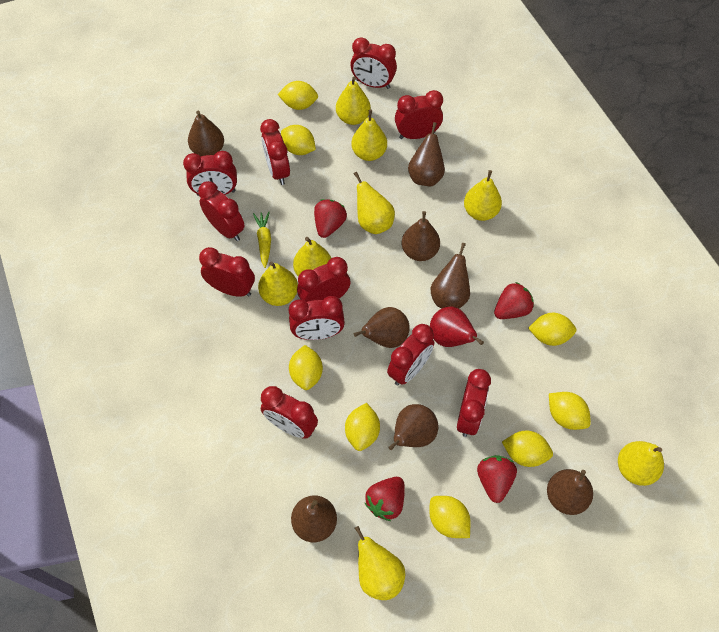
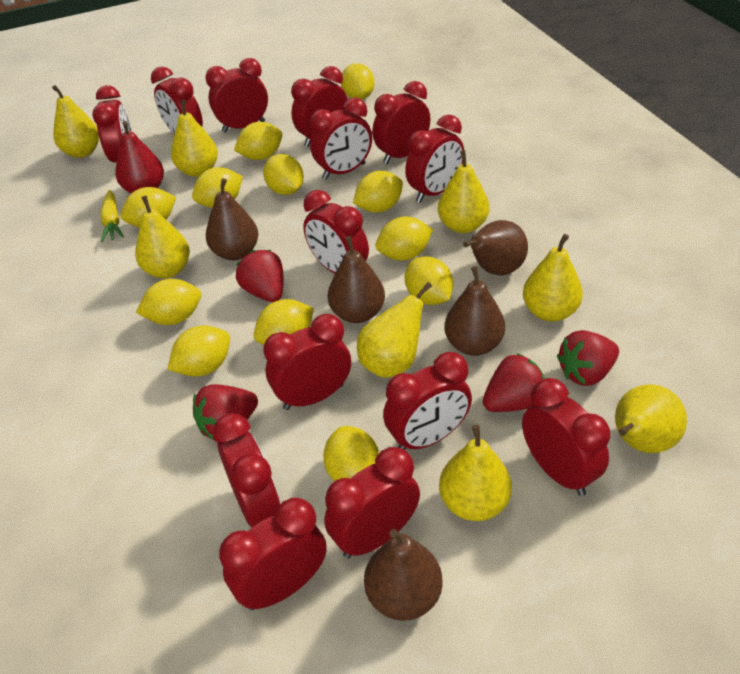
brown pear: 8 -> 5
red clock: 11 -> 14
yellow lemon: 8 -> 12

